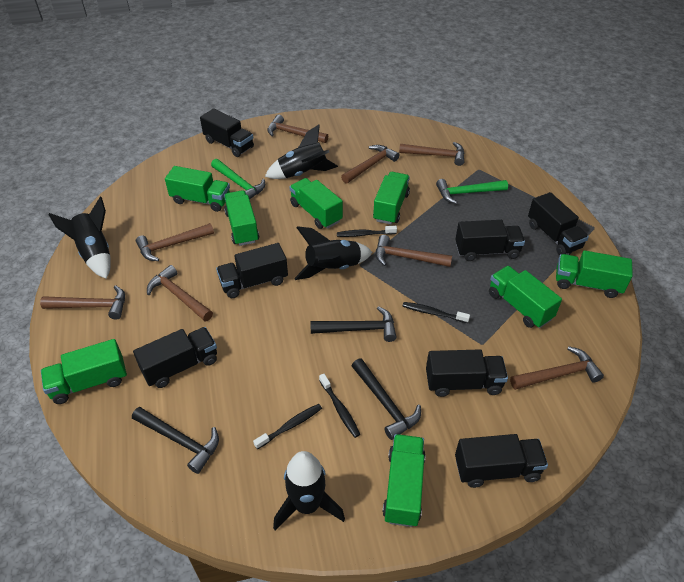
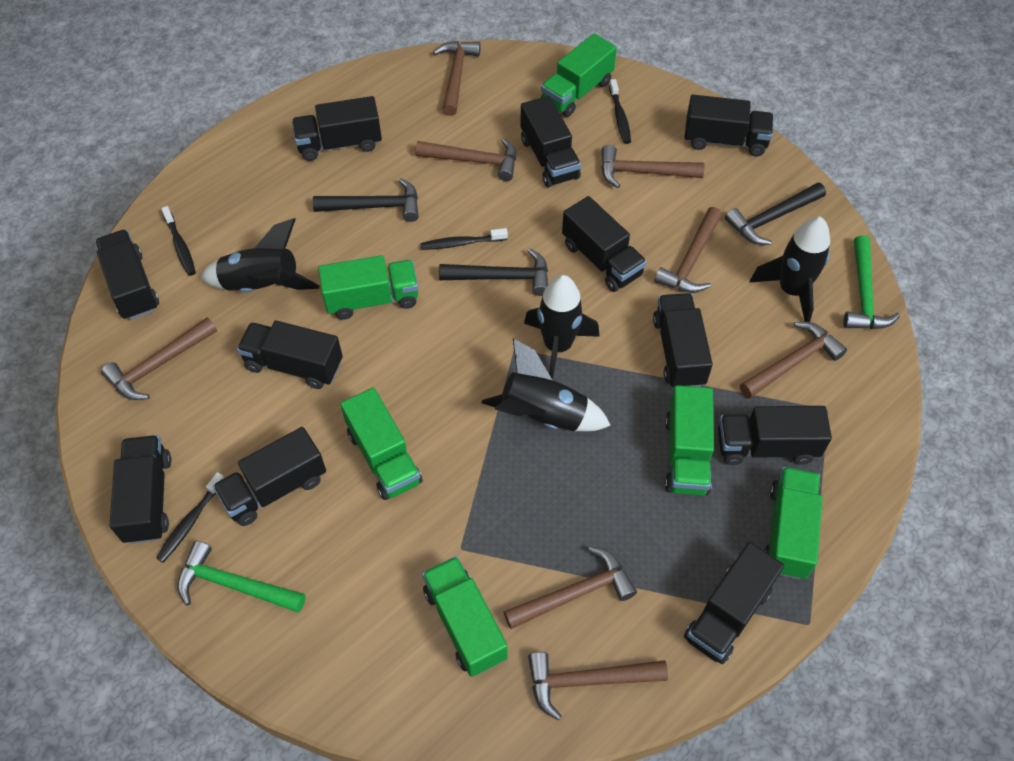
black truck: 7 -> 11
green truck: 8 -> 6

